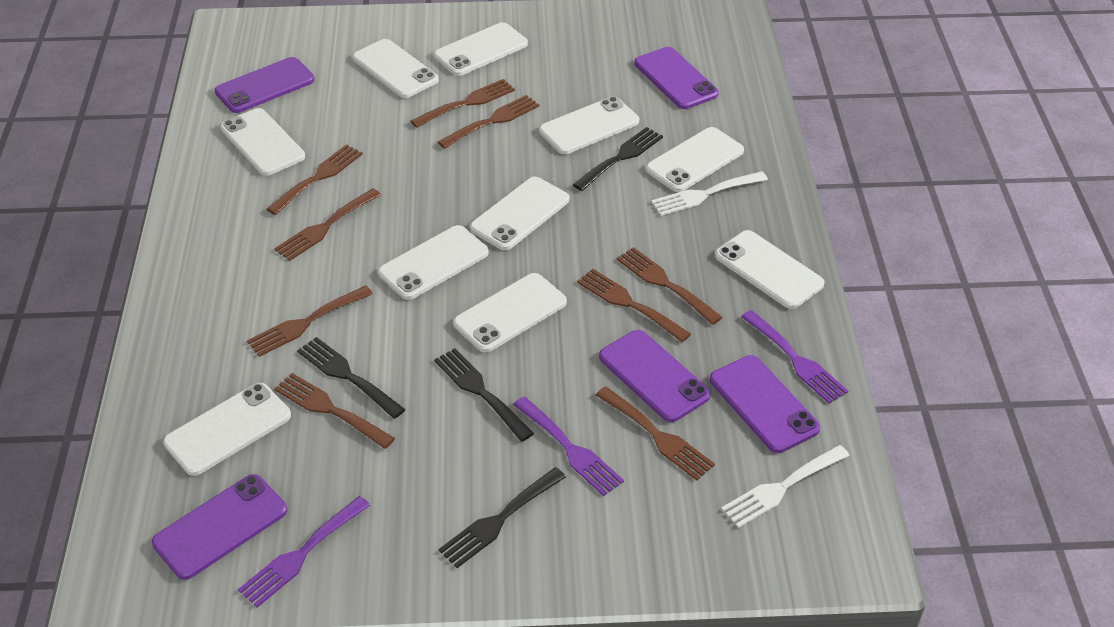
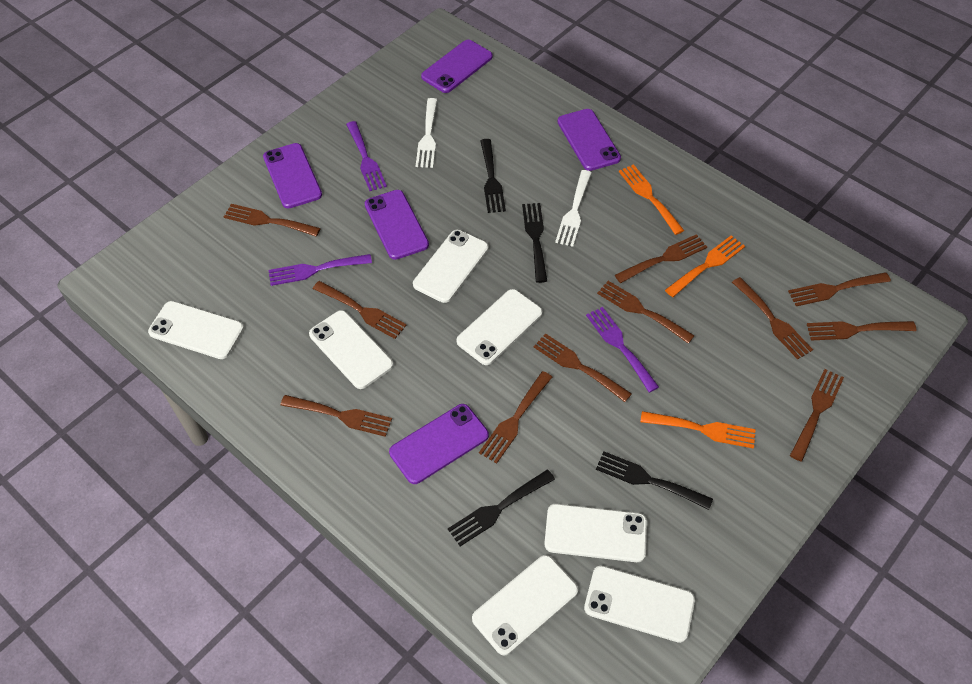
brown fork: 9 -> 11
orange fork: 0 -> 3
white phone: 10 -> 7

